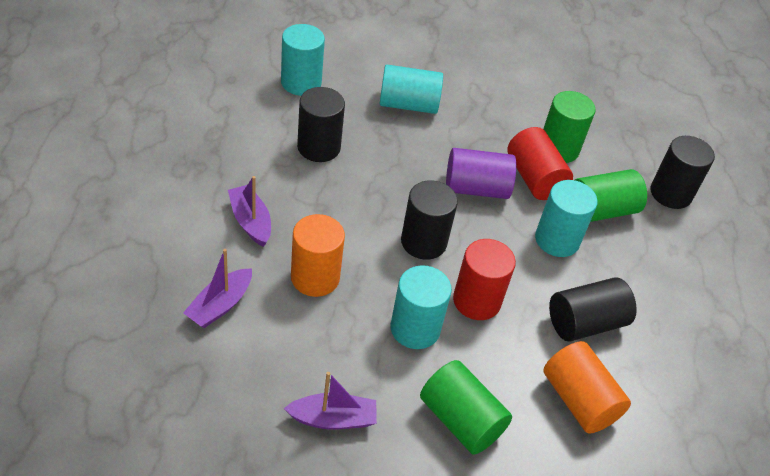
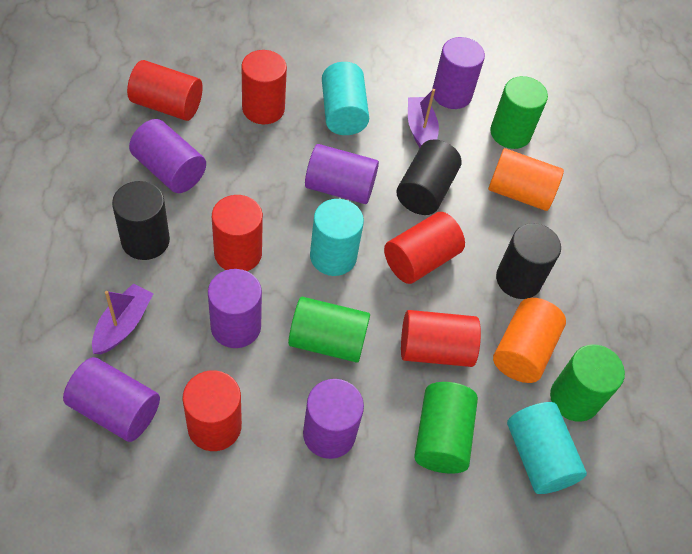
black cylinder: 4 -> 3
green cylinder: 3 -> 4
purple boat: 3 -> 2
purple cylinder: 1 -> 6
red cylinder: 2 -> 6
turquoise cylinder: 4 -> 3

